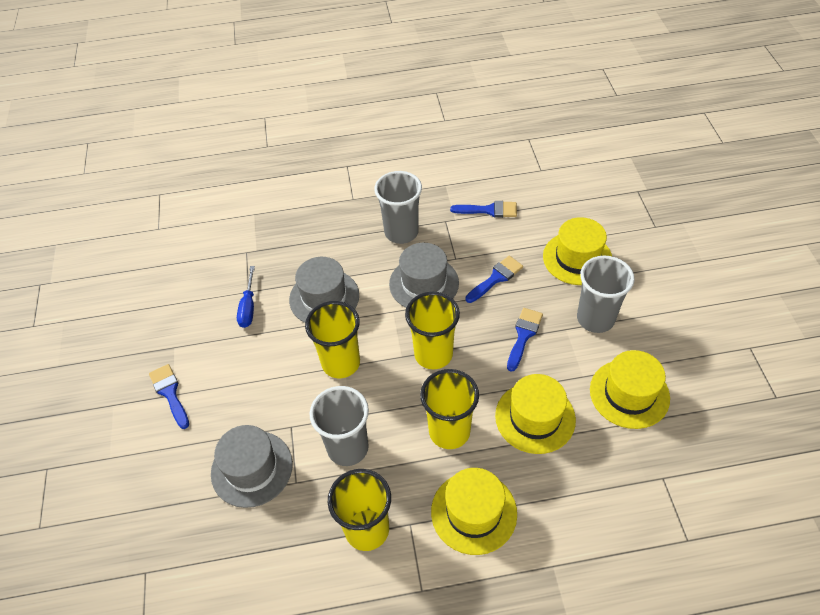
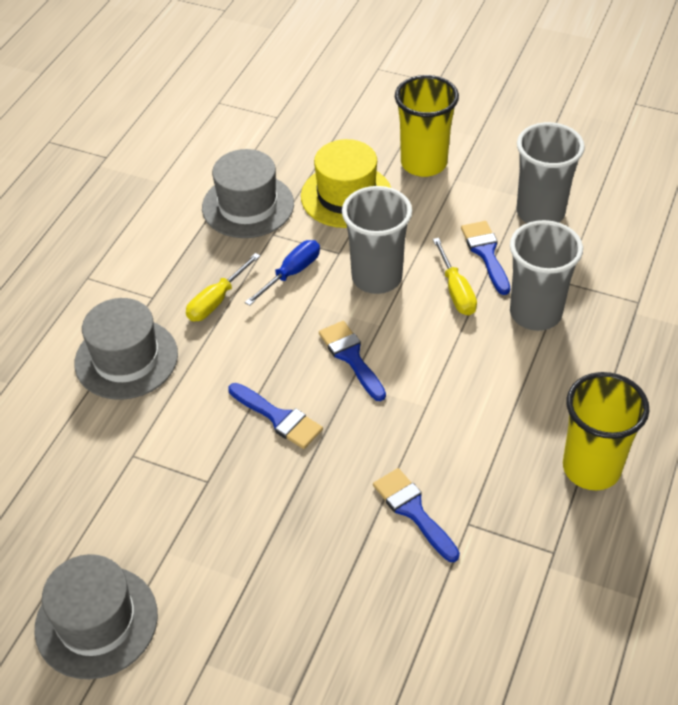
yellow cup: 4 -> 2
yellow hat: 4 -> 1
yellow screwdriver: 0 -> 2

